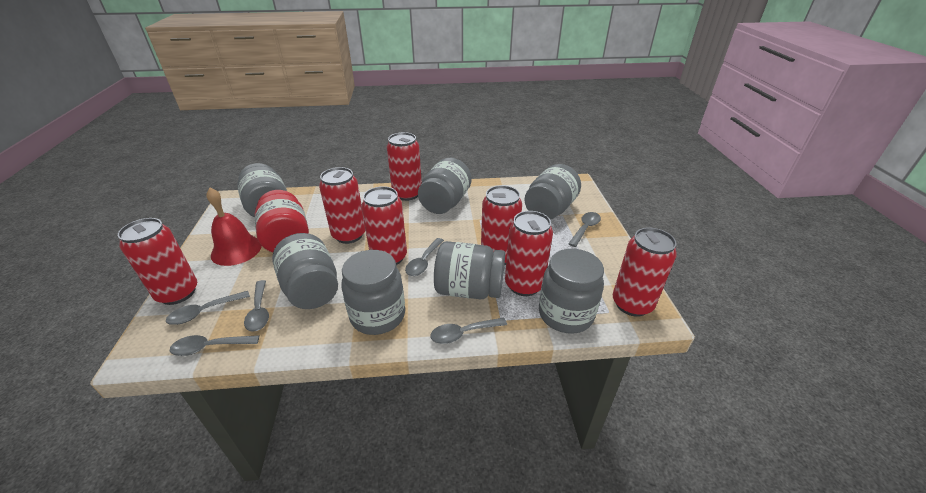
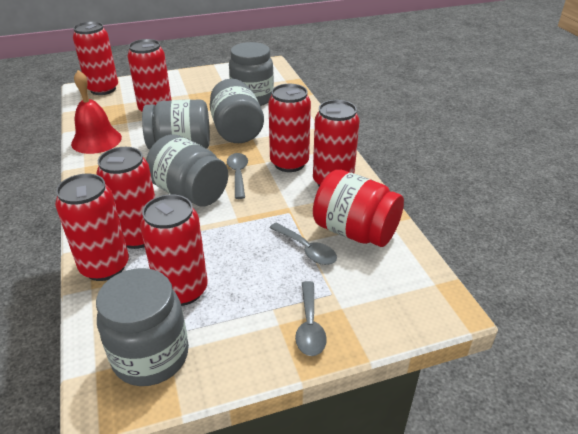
grey jar: 7 -> 5
grey spoon: 6 -> 3

